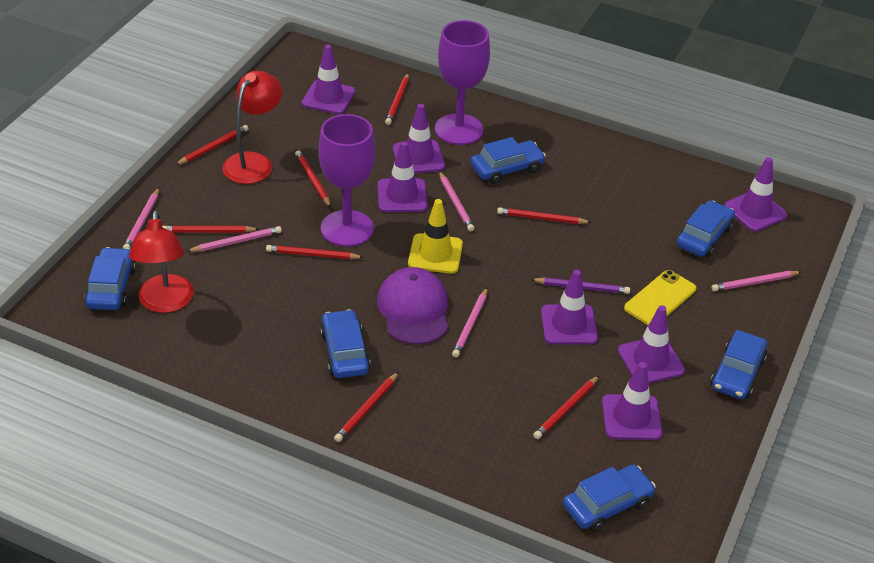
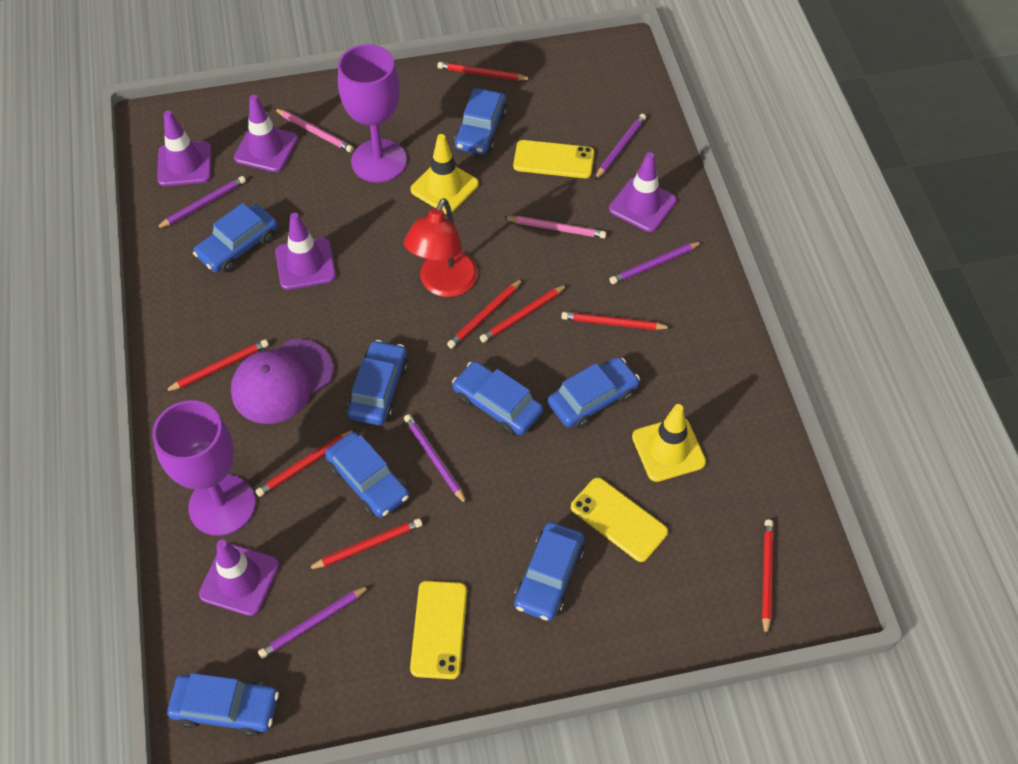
blue car: 6 -> 8
pink pencil: 5 -> 2
purple pencil: 1 -> 5
purple traffic cone: 7 -> 5
red lamp: 2 -> 1
yellow phone: 1 -> 3
yellow traffic cone: 1 -> 2

